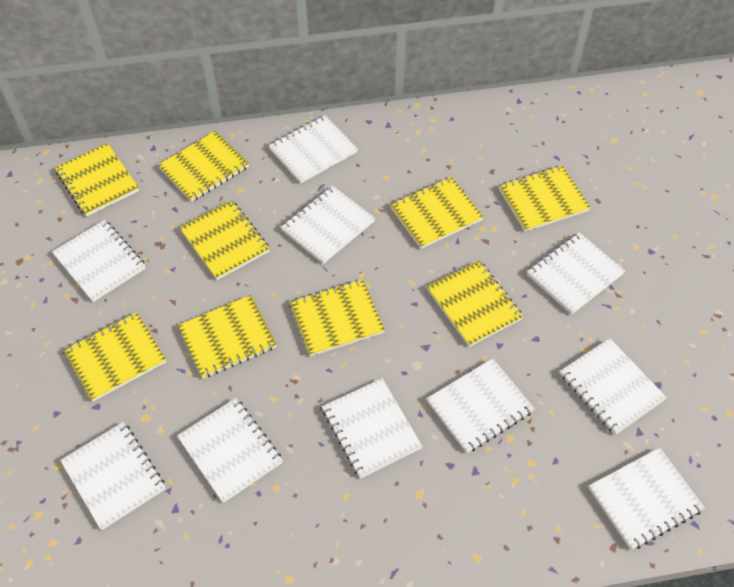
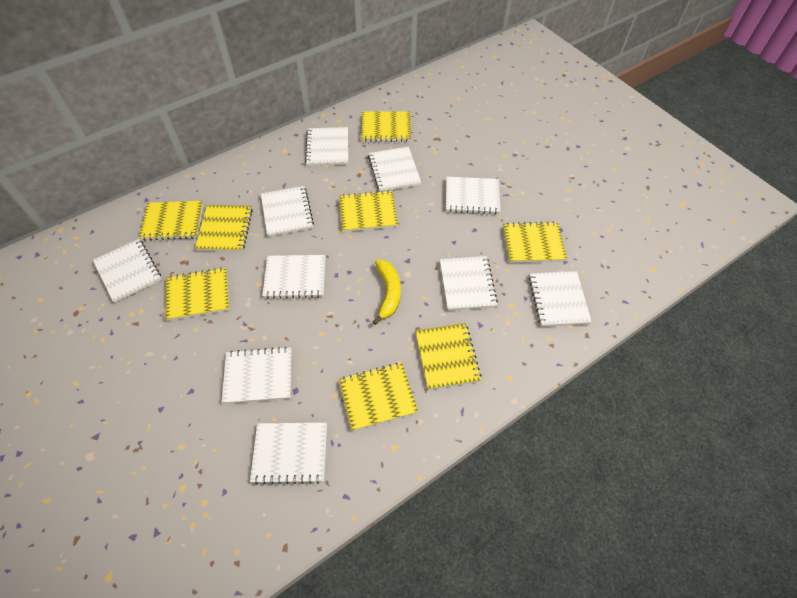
yellow banana: 0 -> 1
yellow notebook: 9 -> 8

